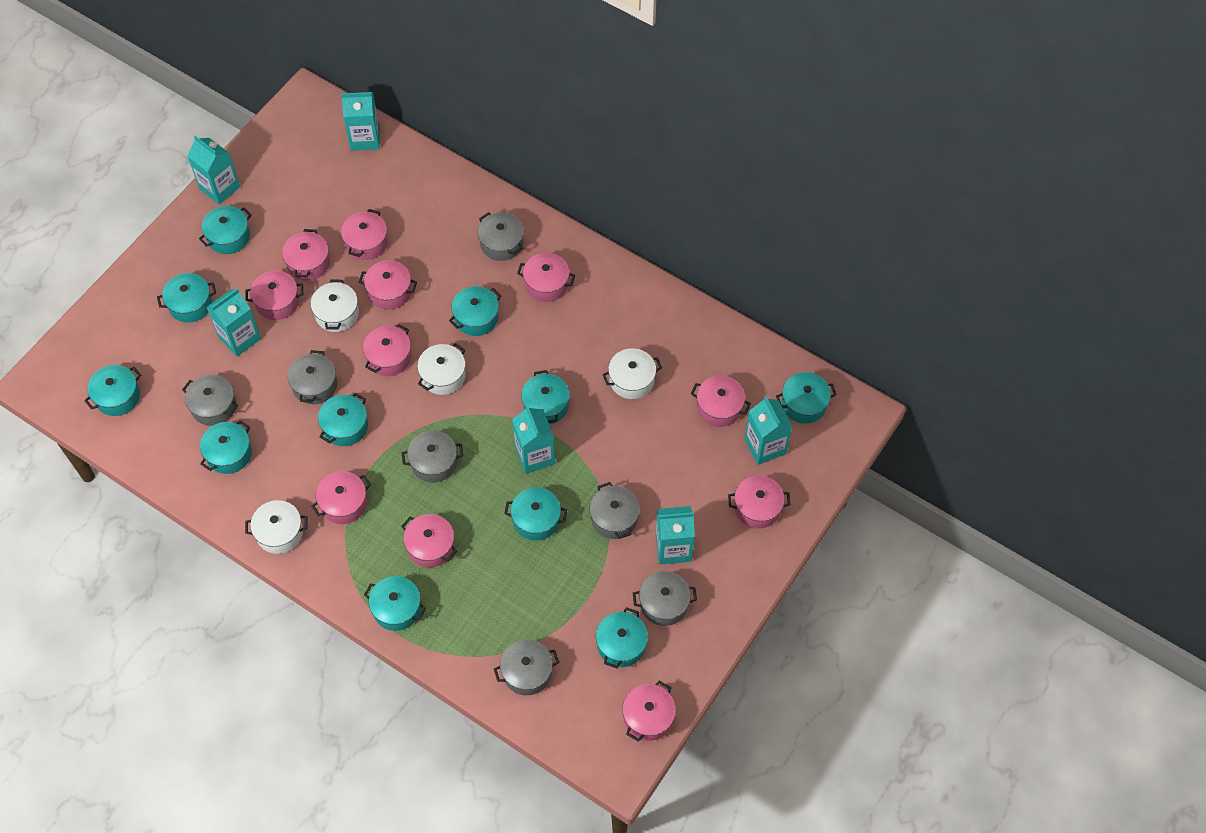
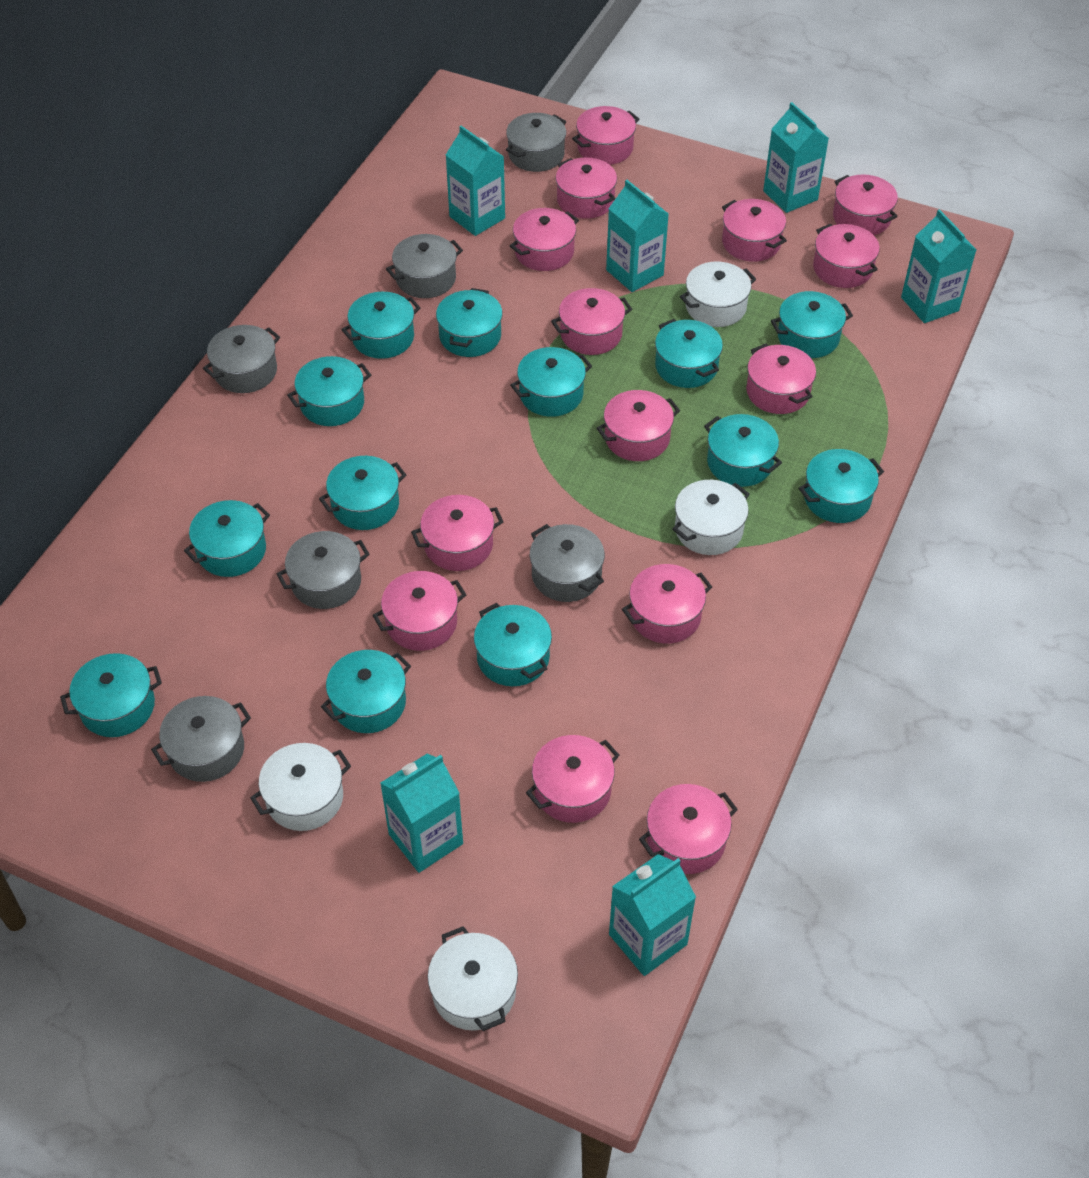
grey pot: 7 -> 6
pink pot: 11 -> 14
turquoise pot: 11 -> 13

